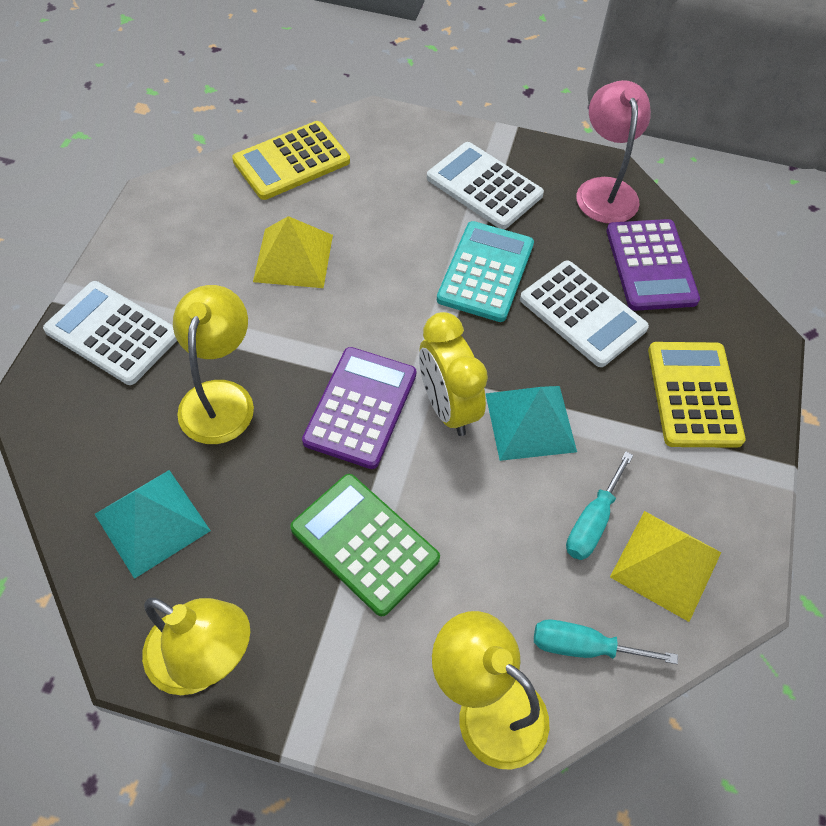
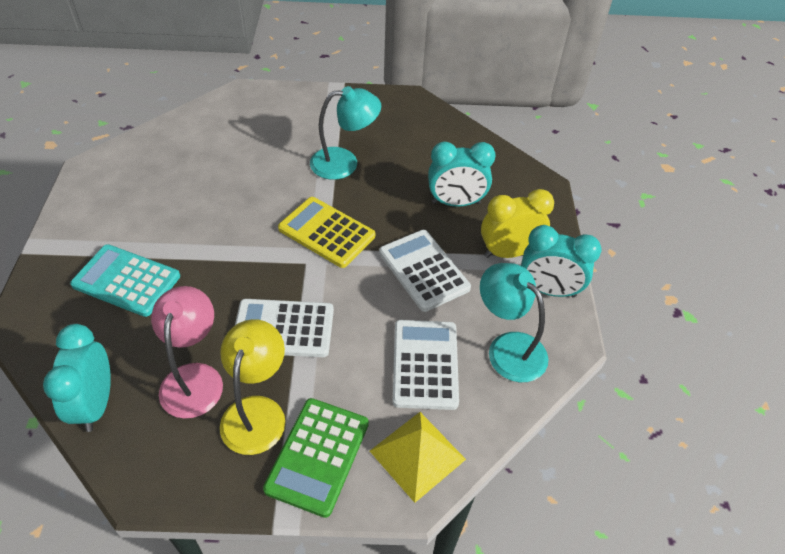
purple calculator: 2 -> 0
turquoise clock: 0 -> 3
turquoise lamp: 0 -> 2
turquoise pyramid: 2 -> 0
turquoise screwdriver: 2 -> 0
yellow calculator: 2 -> 1
yellow lamp: 3 -> 1
yellow pyramid: 2 -> 1

